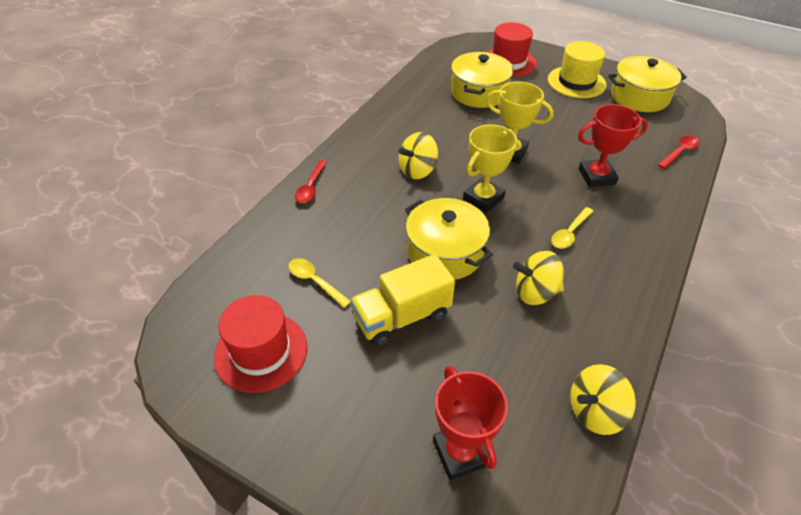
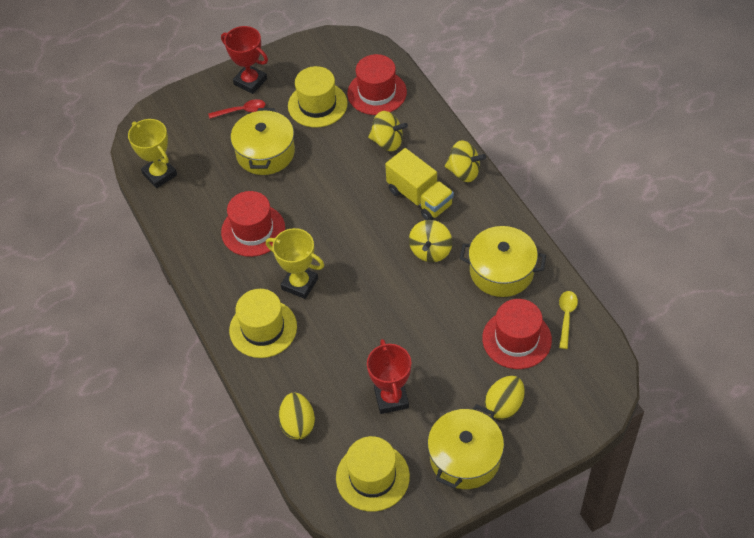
red hat: 2 -> 3
red spoon: 2 -> 1
yellow egg: 0 -> 2
yellow hat: 1 -> 3
yellow spoon: 2 -> 1

